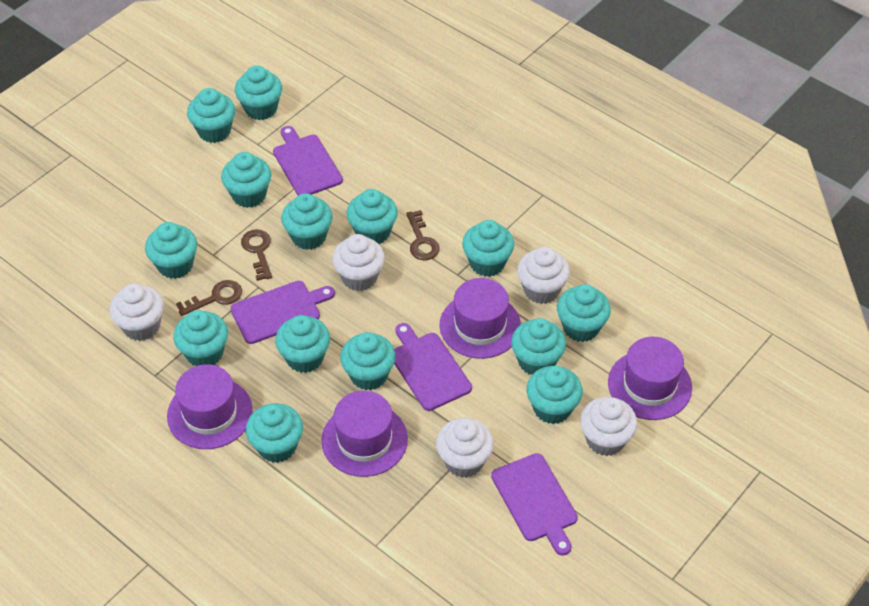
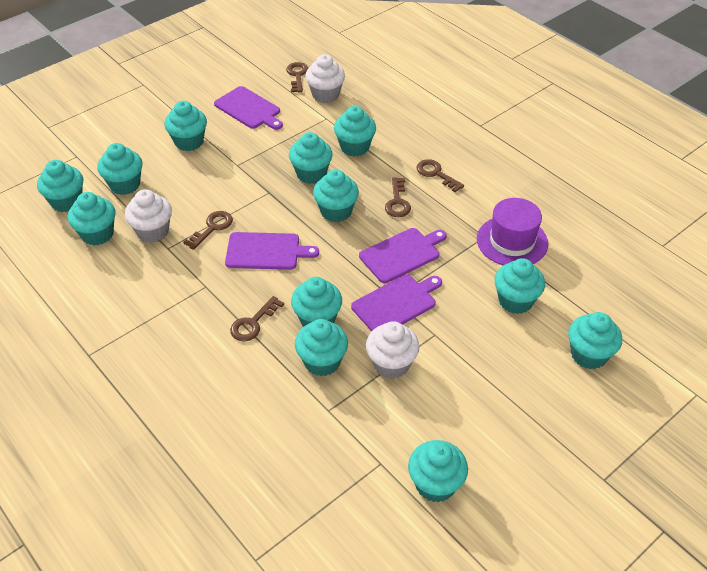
brown key: 3 -> 5
purple hat: 4 -> 1
turquoise cupcake: 14 -> 12
white cupcake: 5 -> 3

